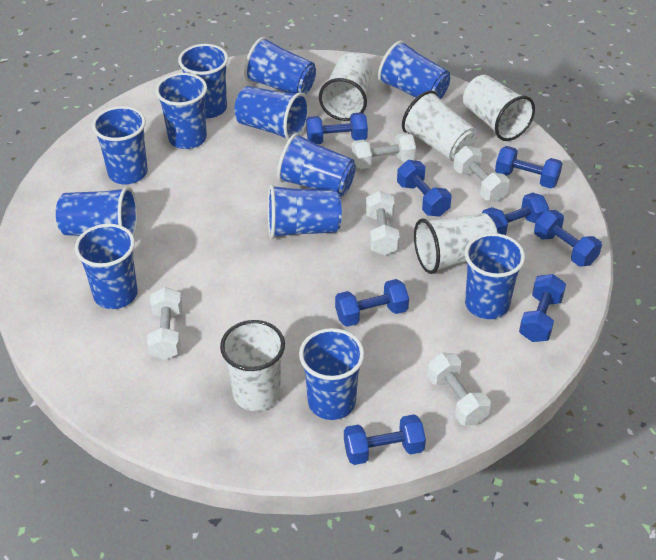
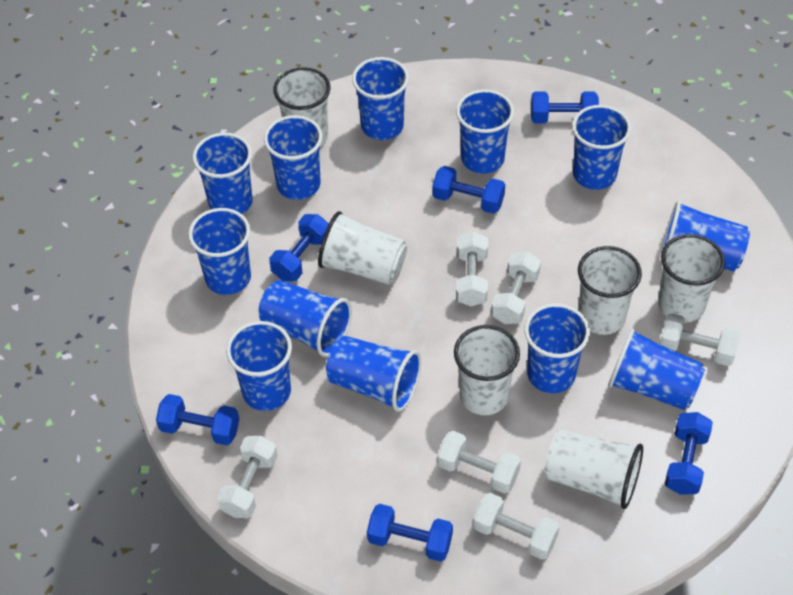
blue dumbbell: 8 -> 6
white cup: 5 -> 6
white dumbbell: 5 -> 6

